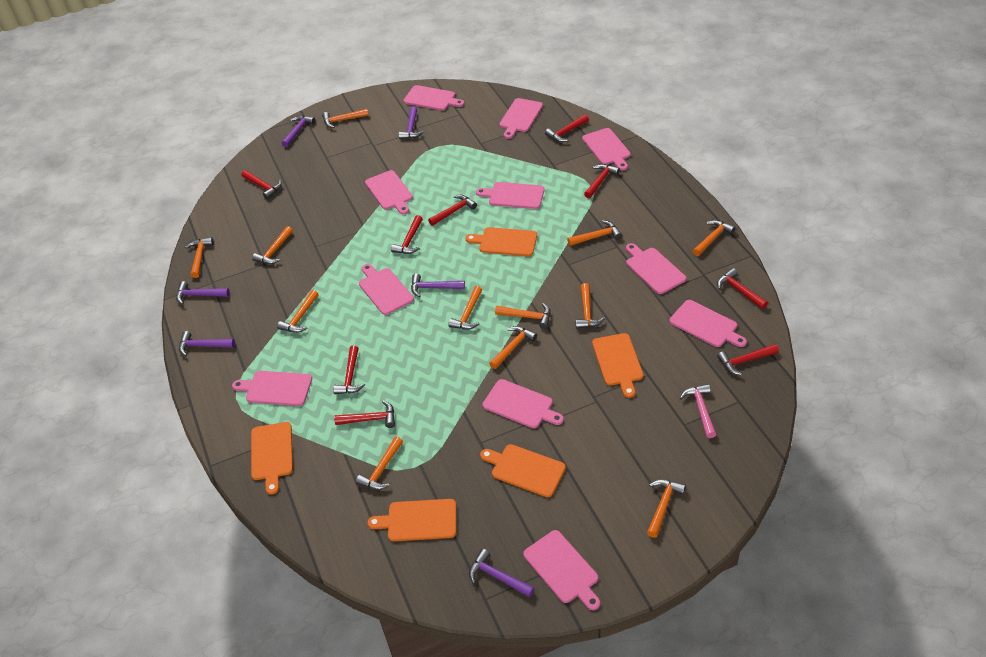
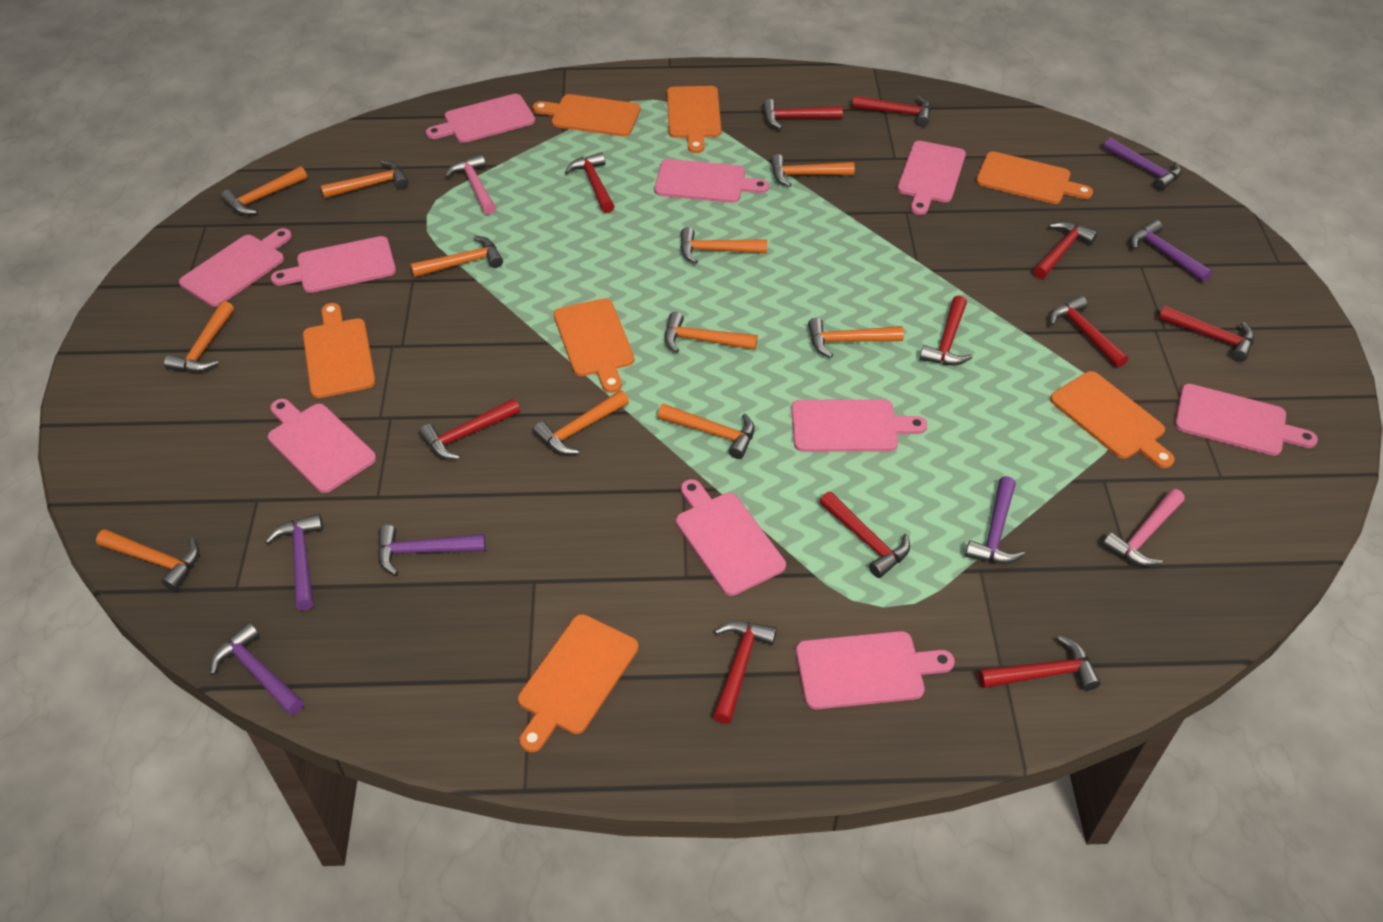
orange cutting board: 5 -> 7
orange hammer: 12 -> 11
pink cutting board: 11 -> 10
pink hammer: 1 -> 2
red hammer: 9 -> 11

